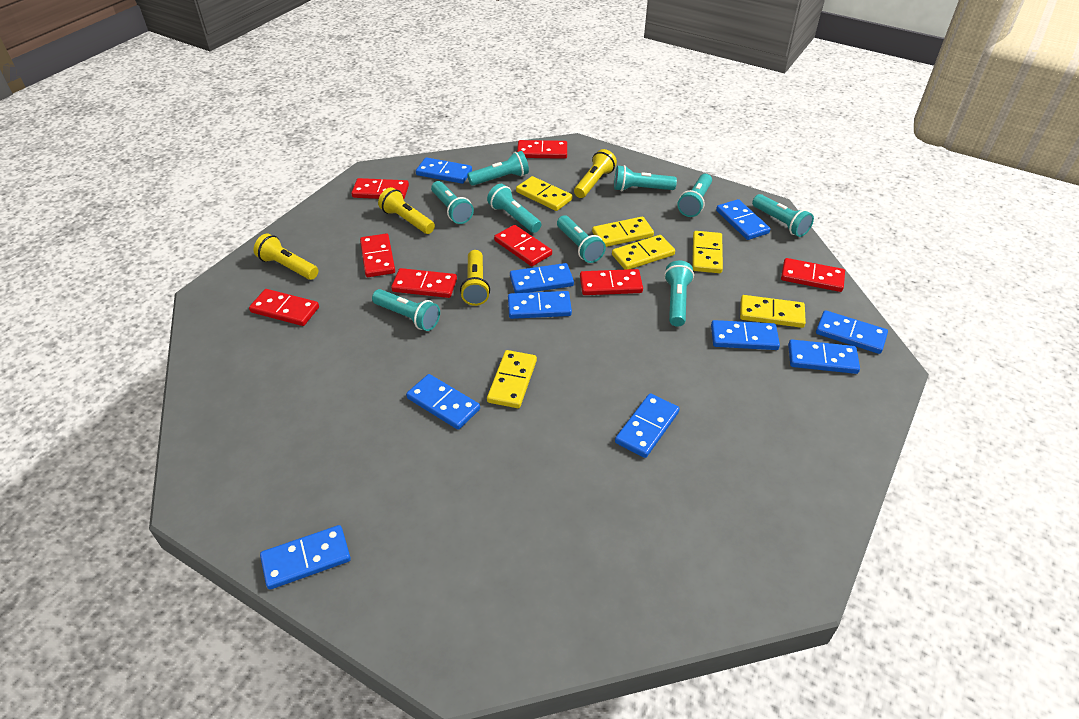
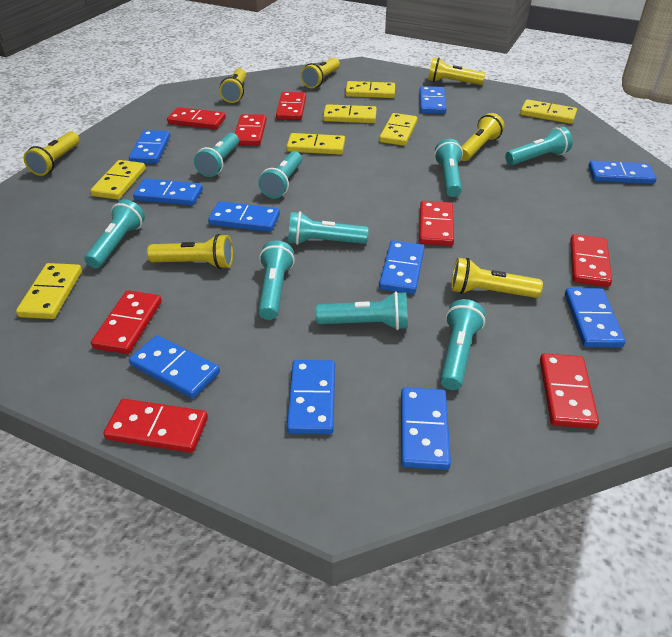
yellow domino: 6 -> 7
yellow flashlight: 4 -> 7

